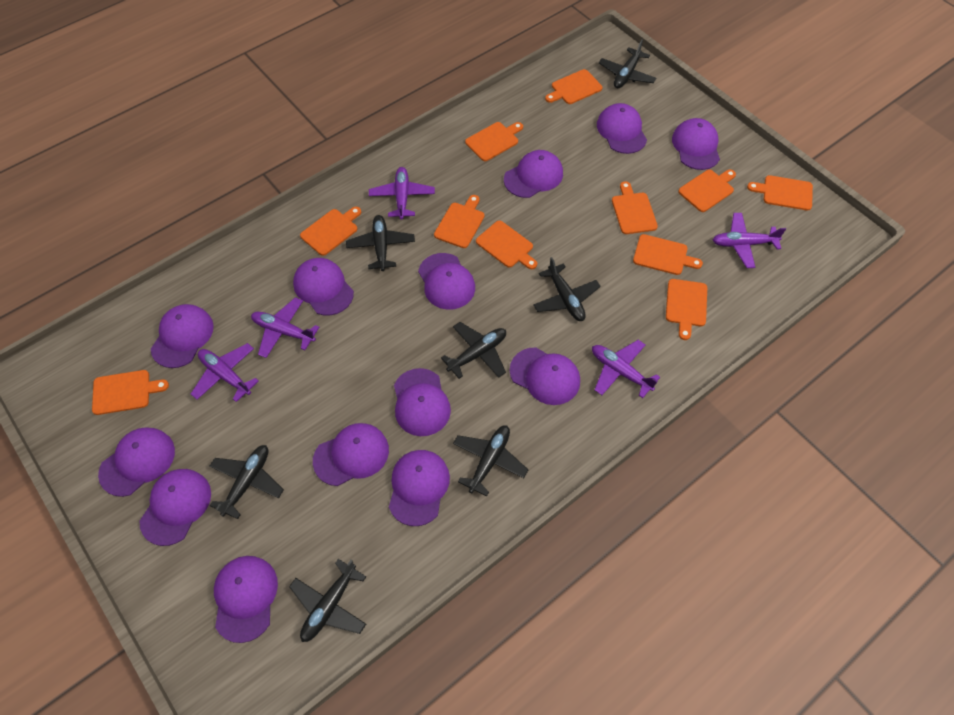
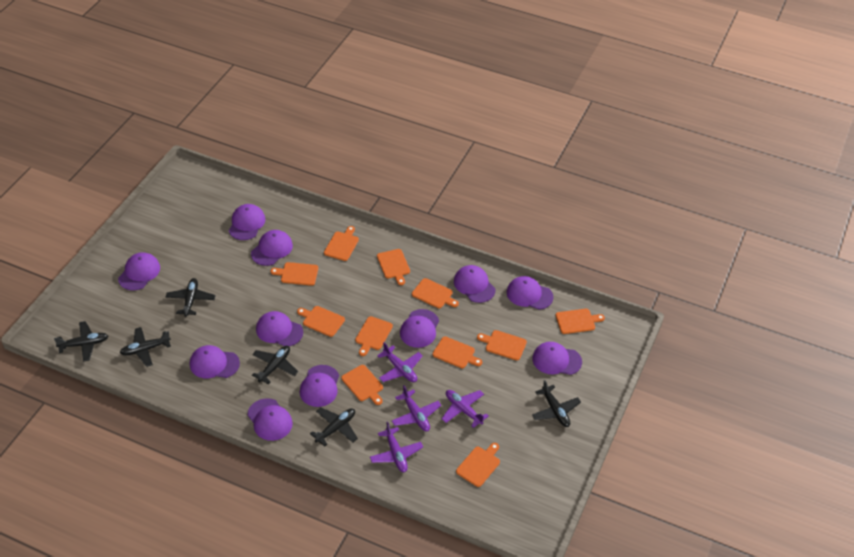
black plane: 7 -> 6
purple cap: 13 -> 11
purple plane: 5 -> 4

